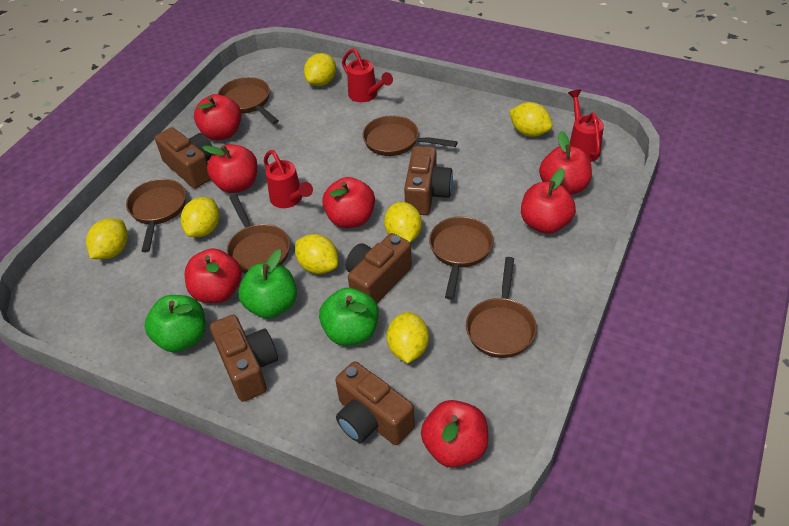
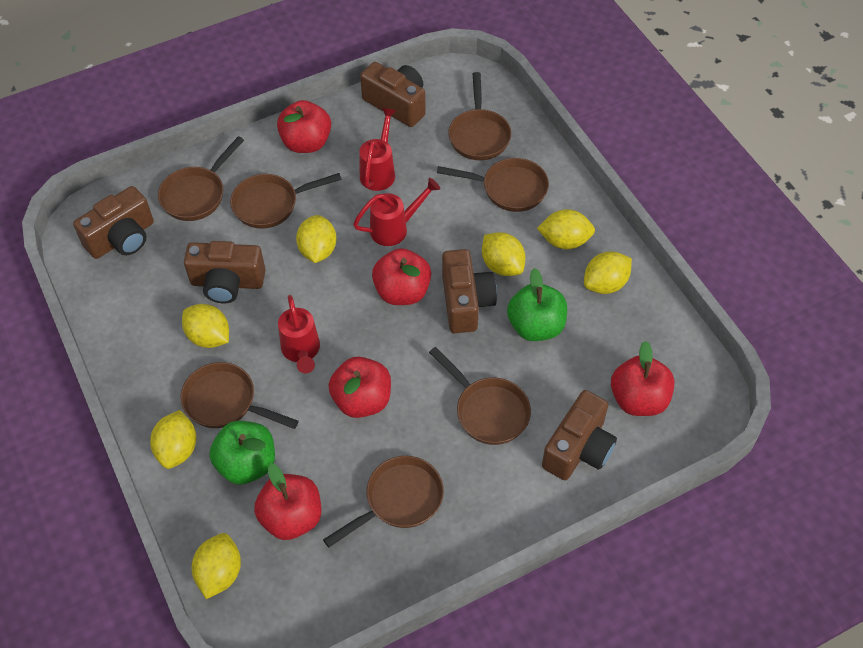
brown pan: 6 -> 7
green apple: 3 -> 2
red apple: 7 -> 5

